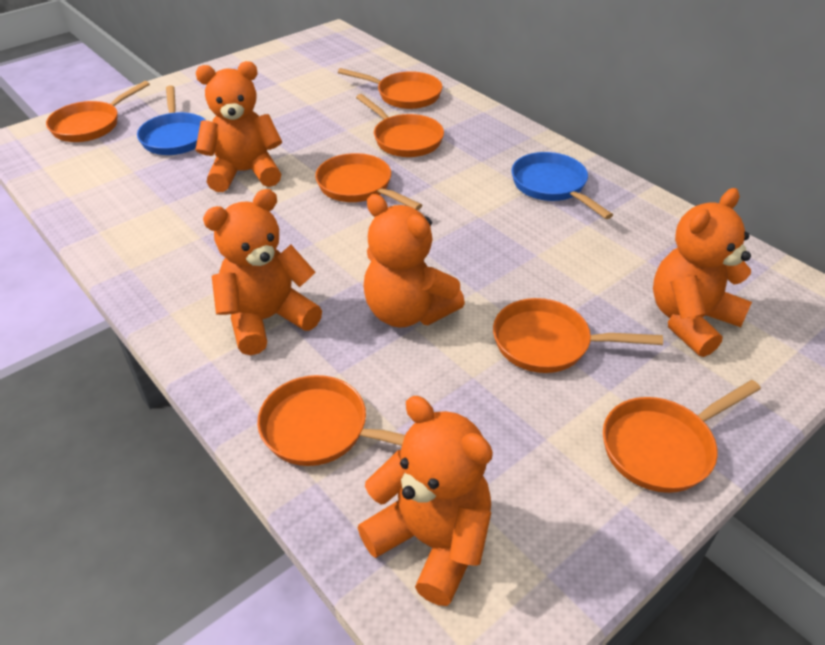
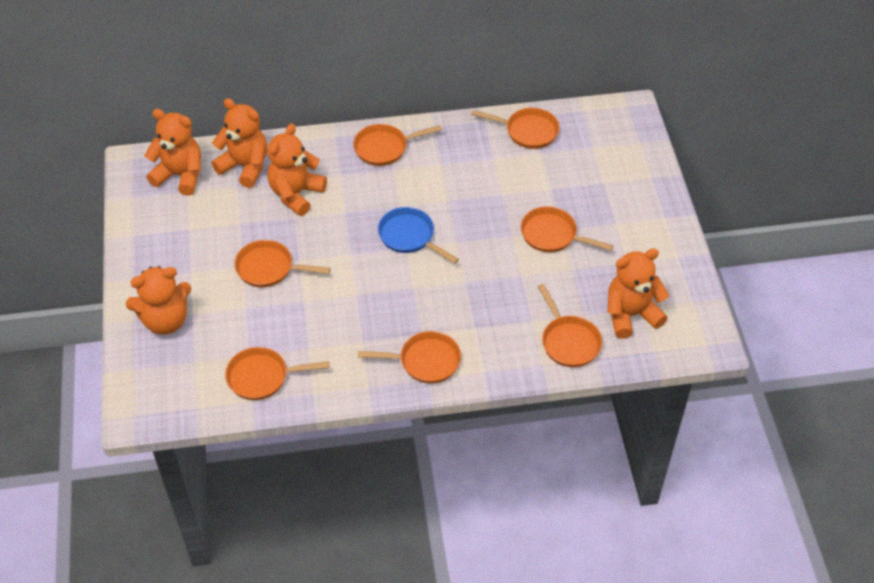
blue pan: 2 -> 1

